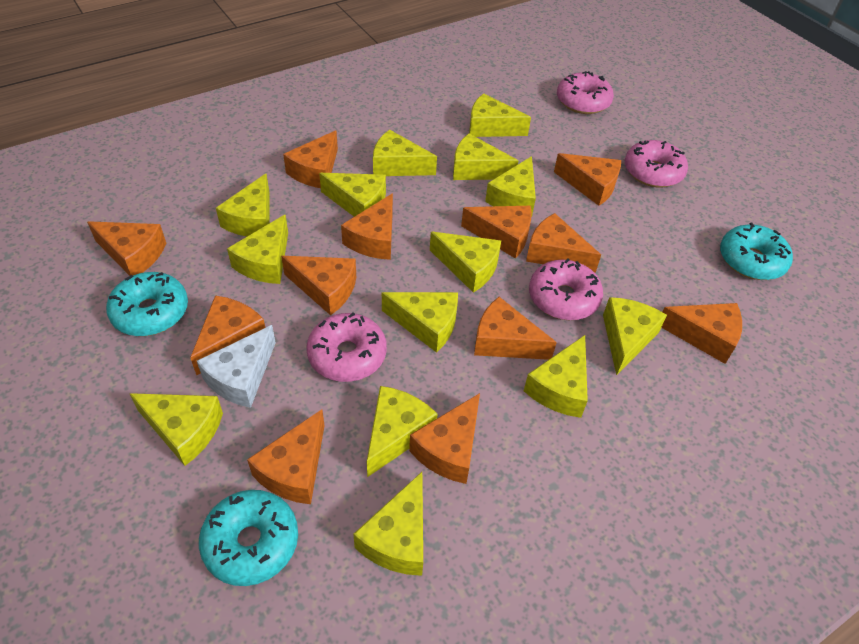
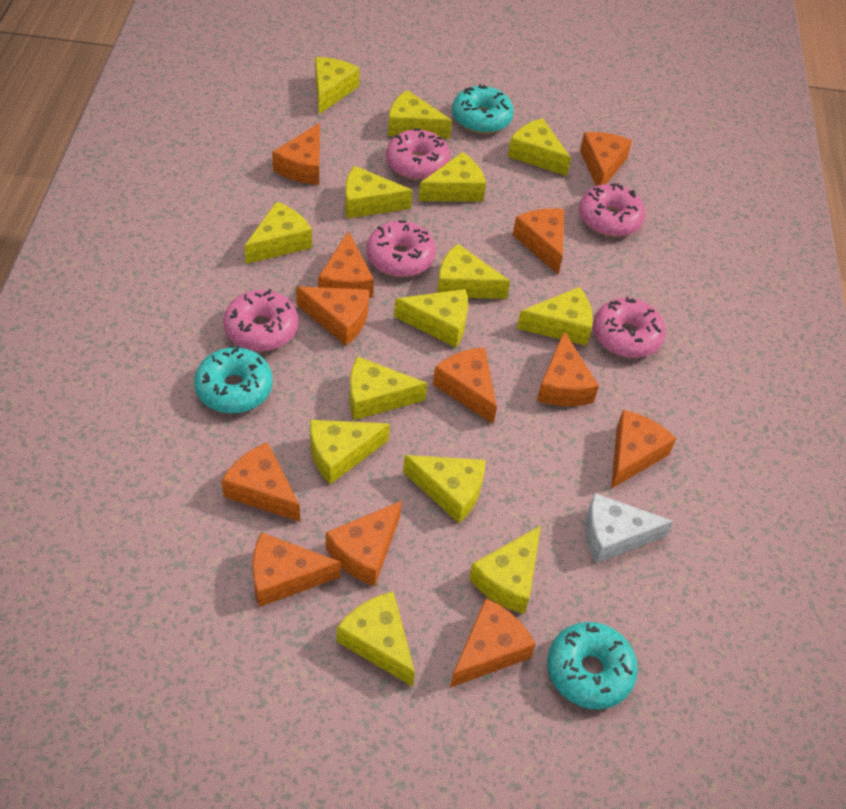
pink donut: 4 -> 5

